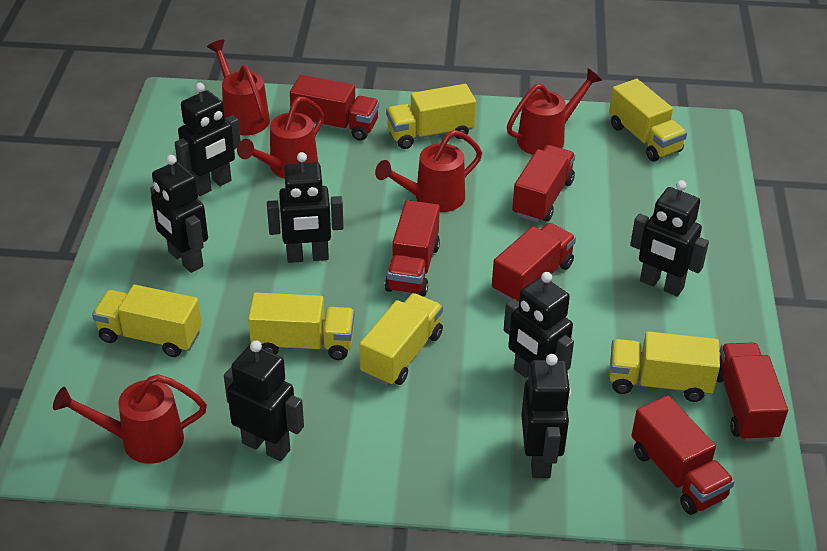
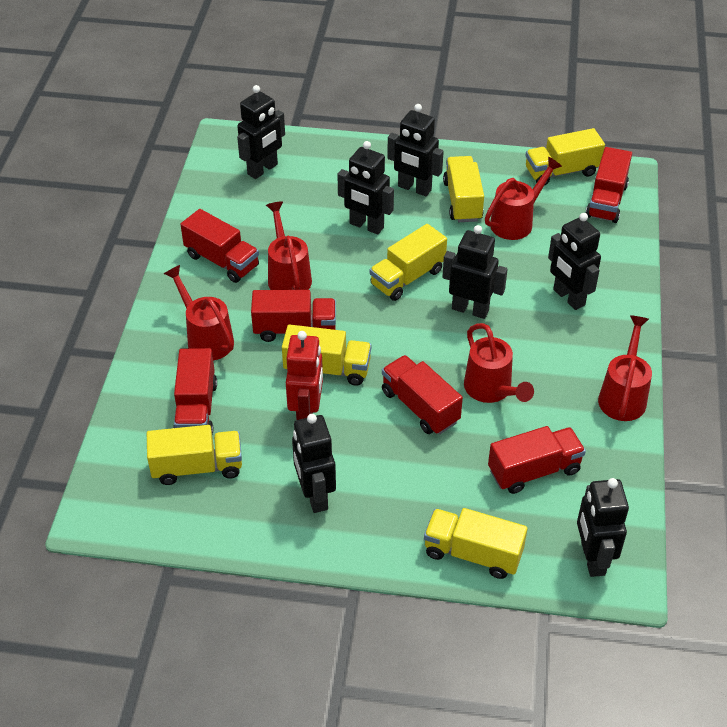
red robot: 0 -> 1

